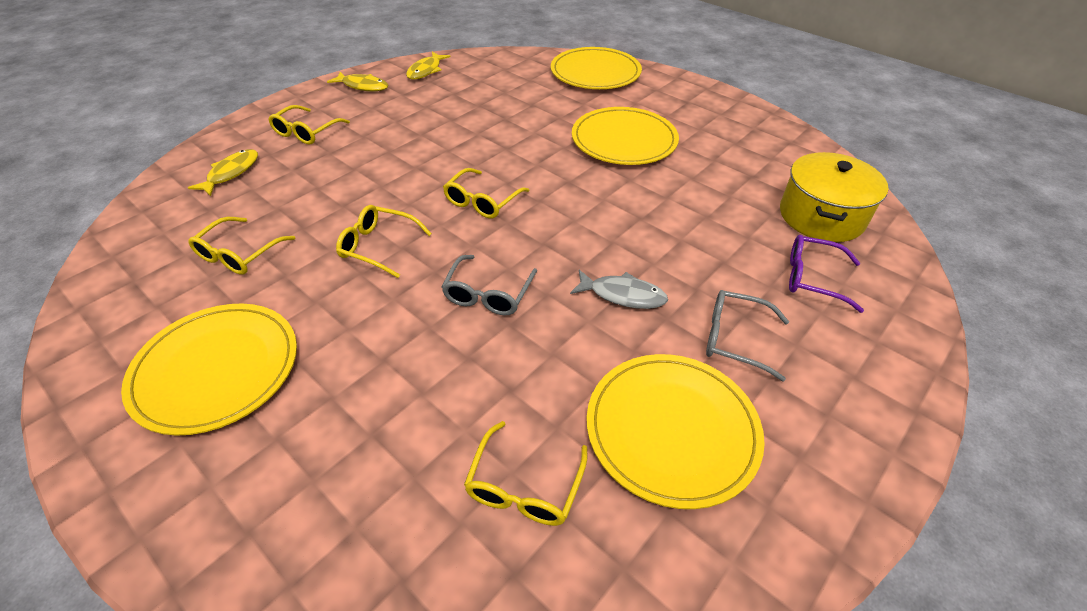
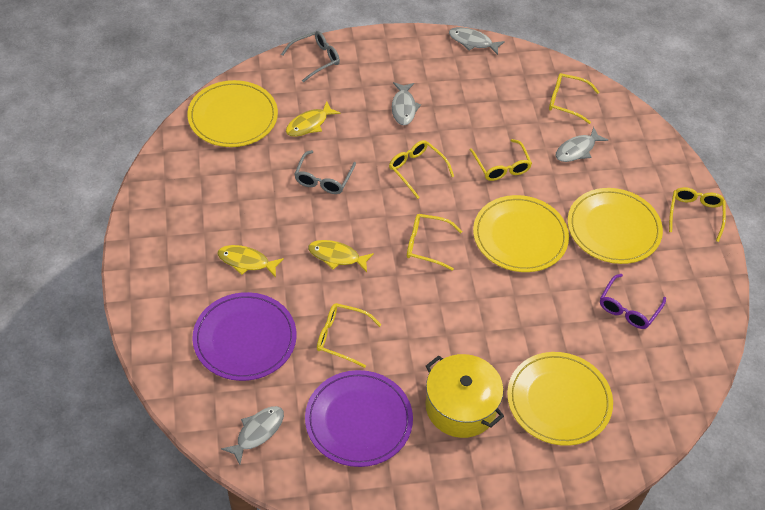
grey fish: 1 -> 4
purple plate: 0 -> 2
yellow glasses: 5 -> 6

